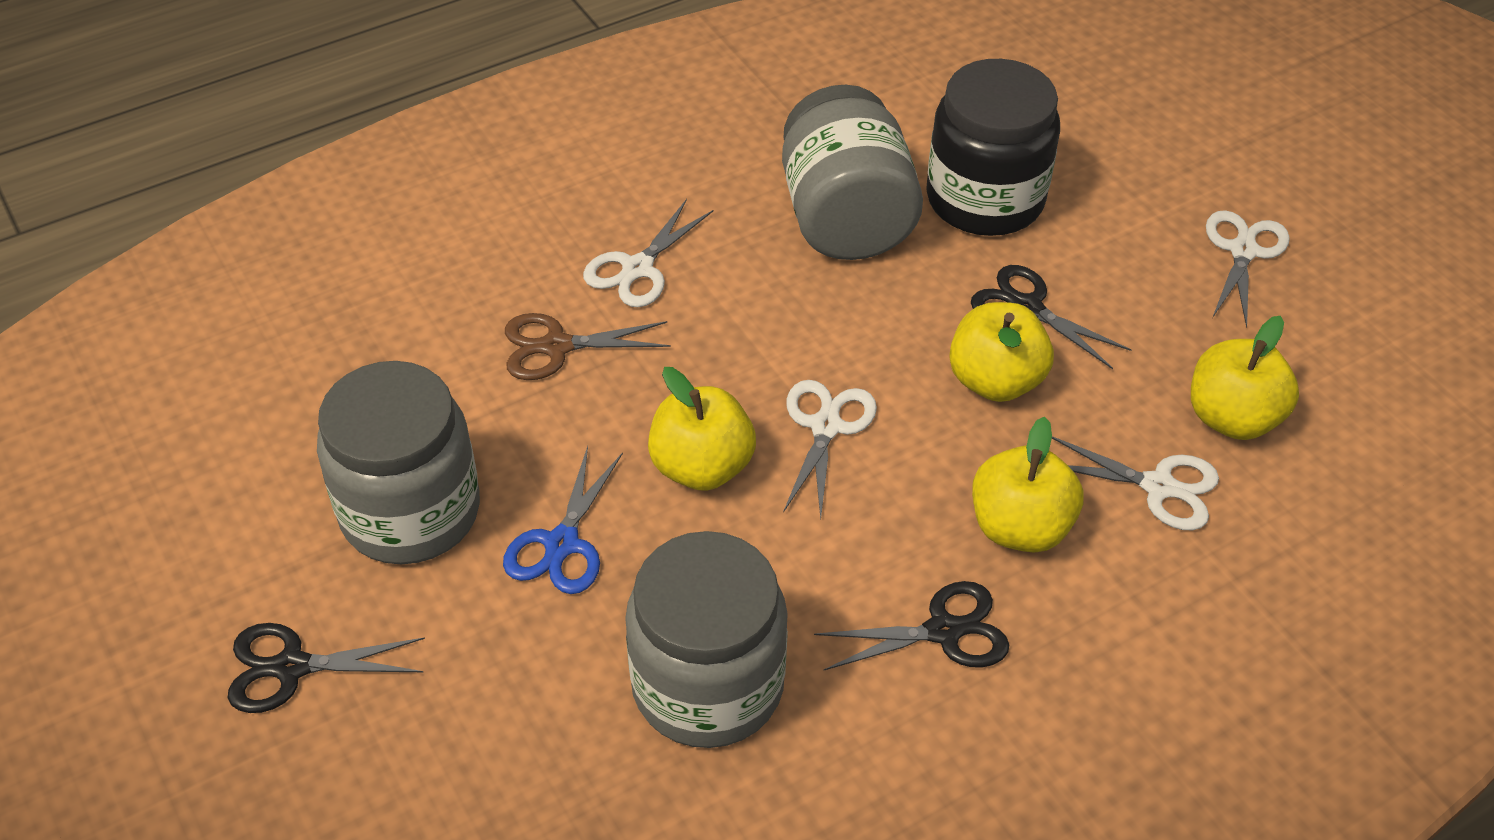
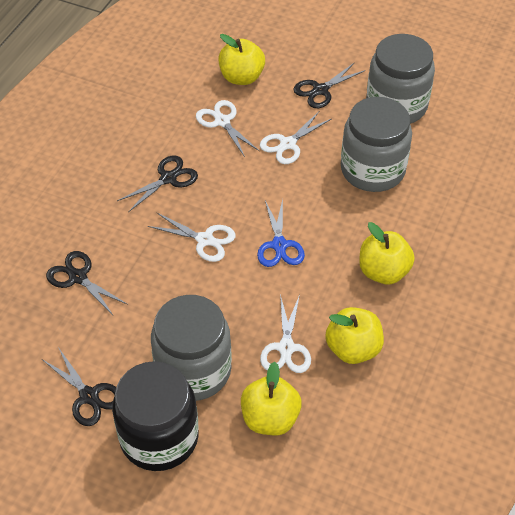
black scissors: 3 -> 4
brown scissors: 1 -> 0

